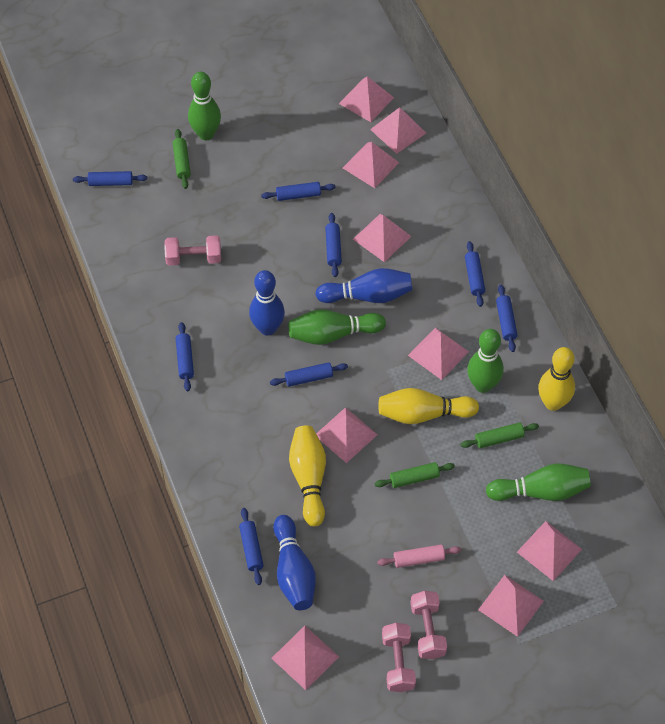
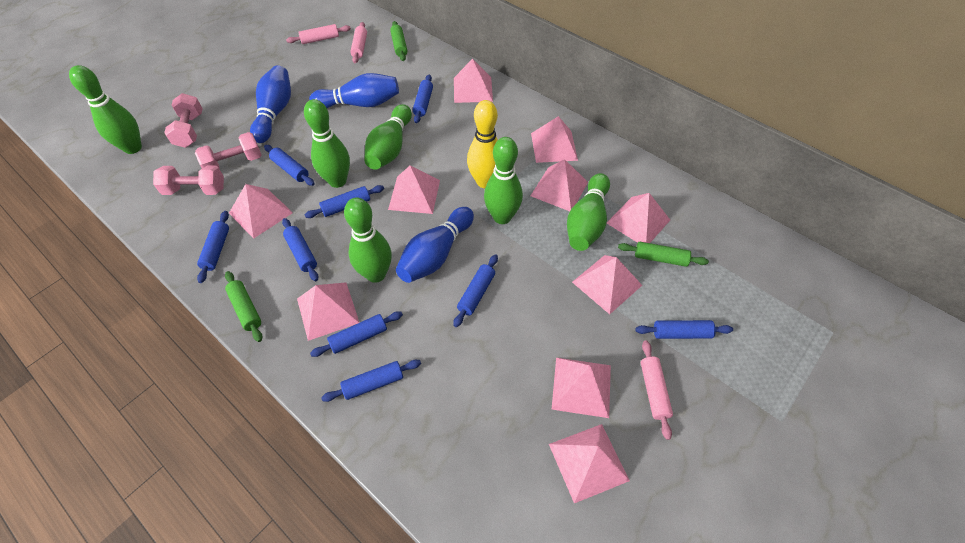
blue rolling pin: 8 -> 9
green bowling pin: 4 -> 6
pink pyramid: 9 -> 10
pink rolling pin: 1 -> 3
yellow bowling pin: 3 -> 1

